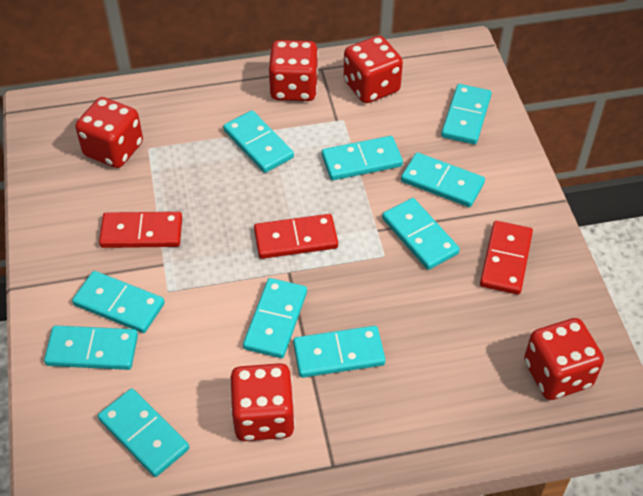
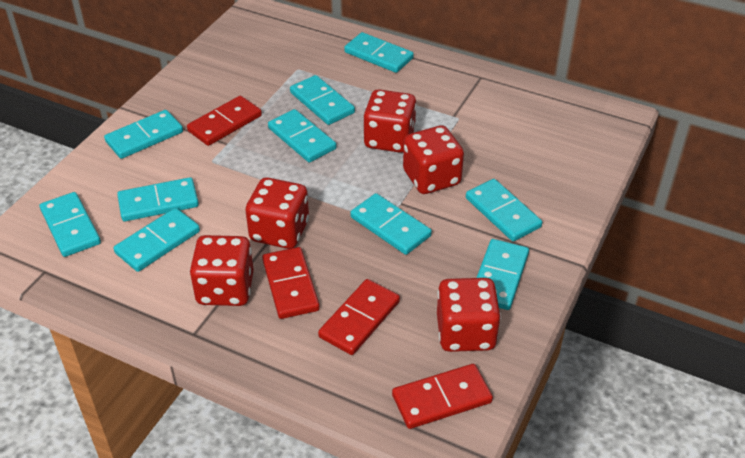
red domino: 3 -> 4

